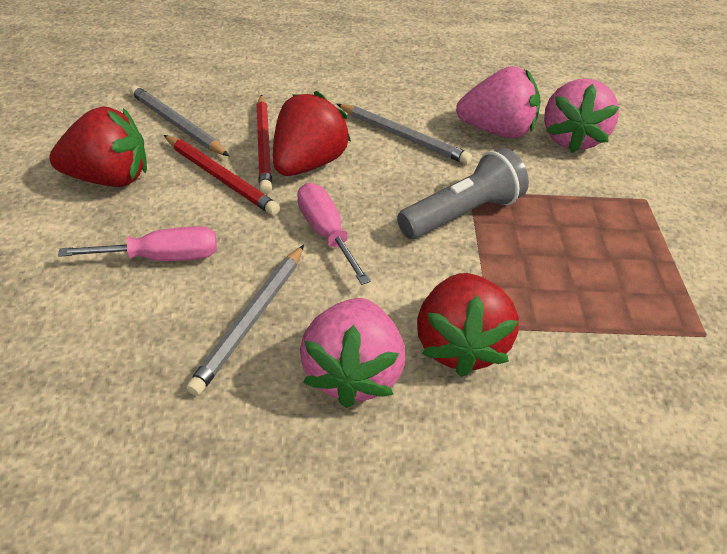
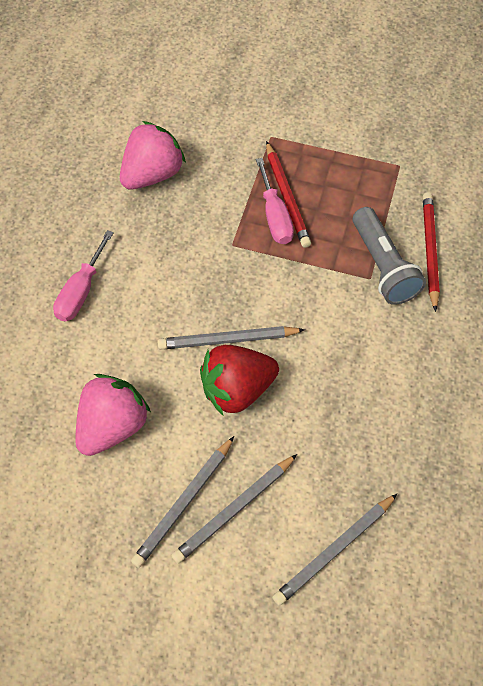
grey pencil: 3 -> 4
pink strawberry: 3 -> 2
red strawberry: 3 -> 1

